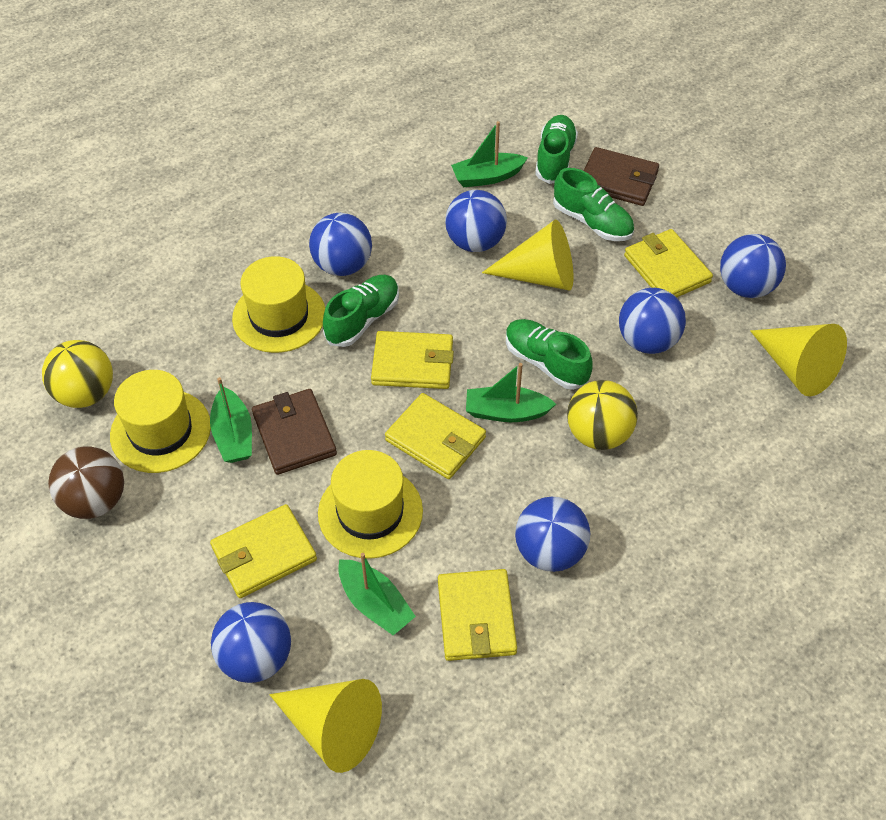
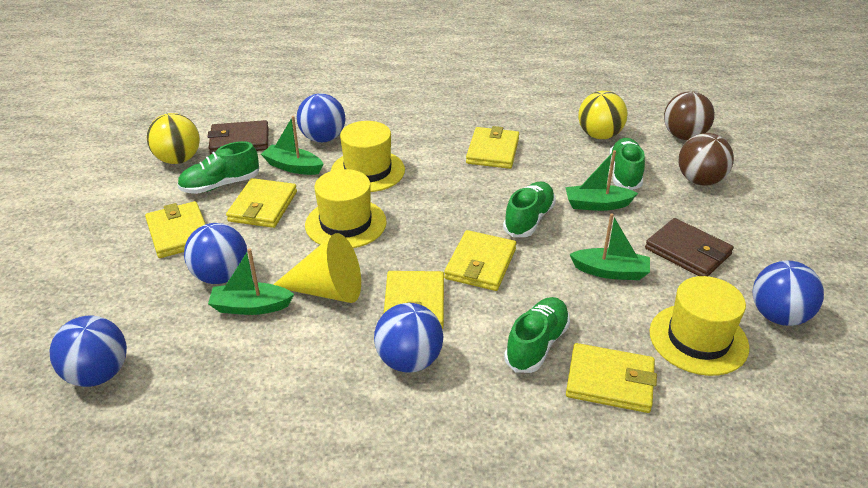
blue ball: 6 -> 5
brown ball: 1 -> 2
yellow cone: 3 -> 1
yellow wallet: 5 -> 6

